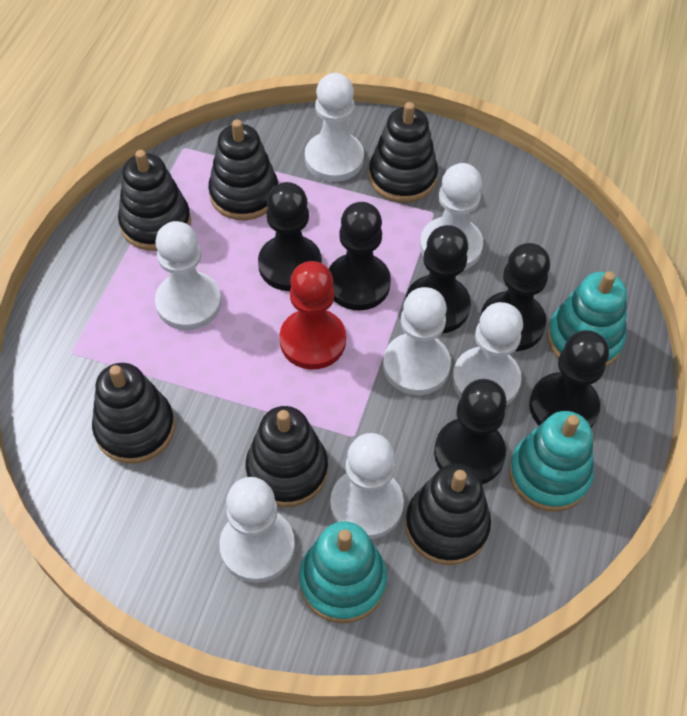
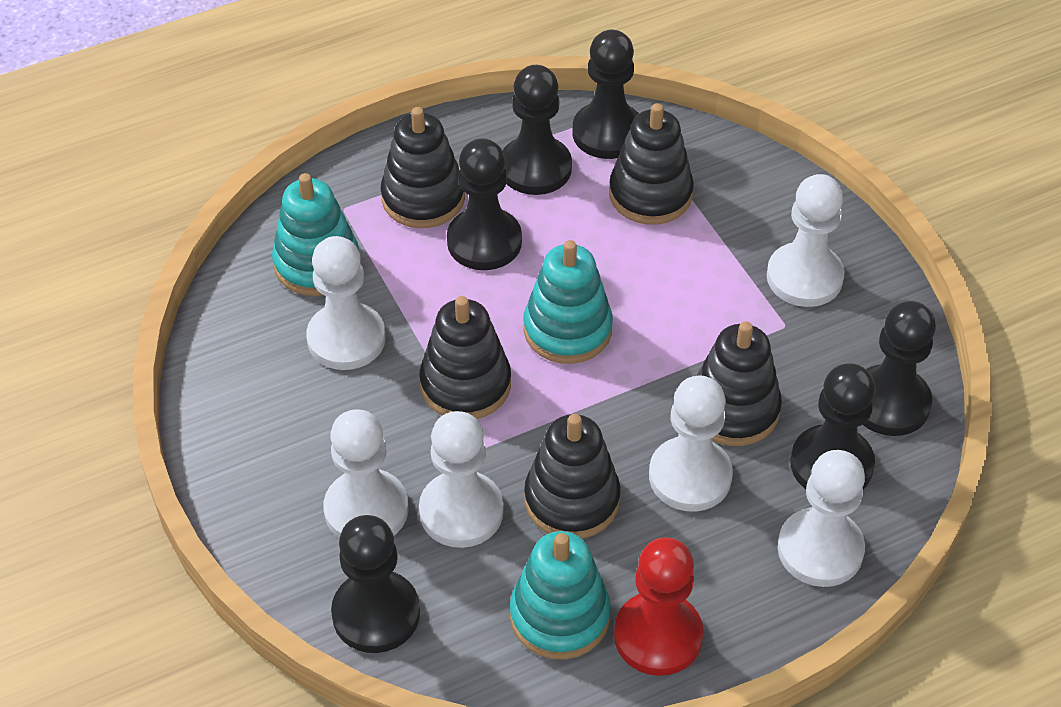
black stacking toy: 6 -> 5
white pawn: 7 -> 6

